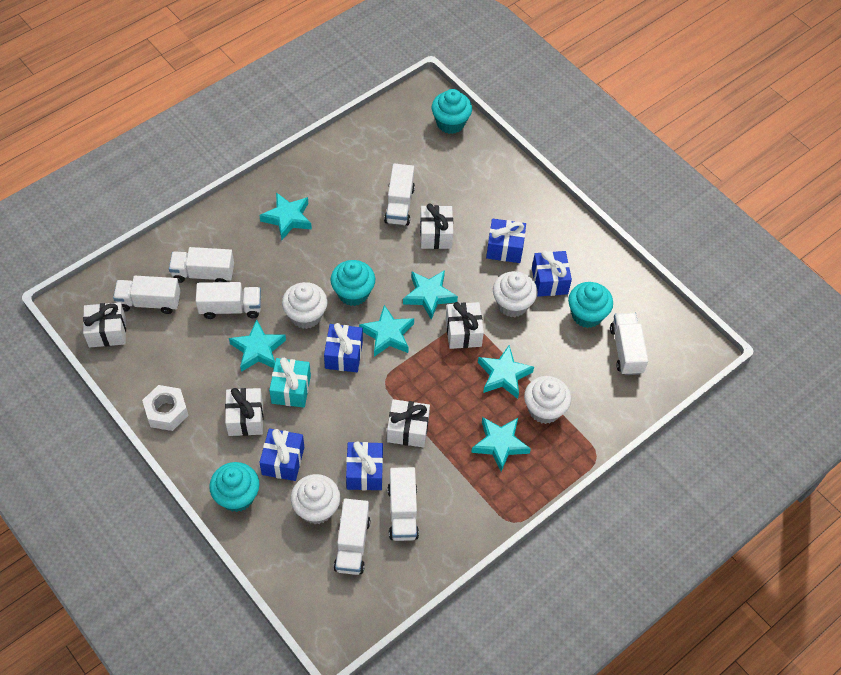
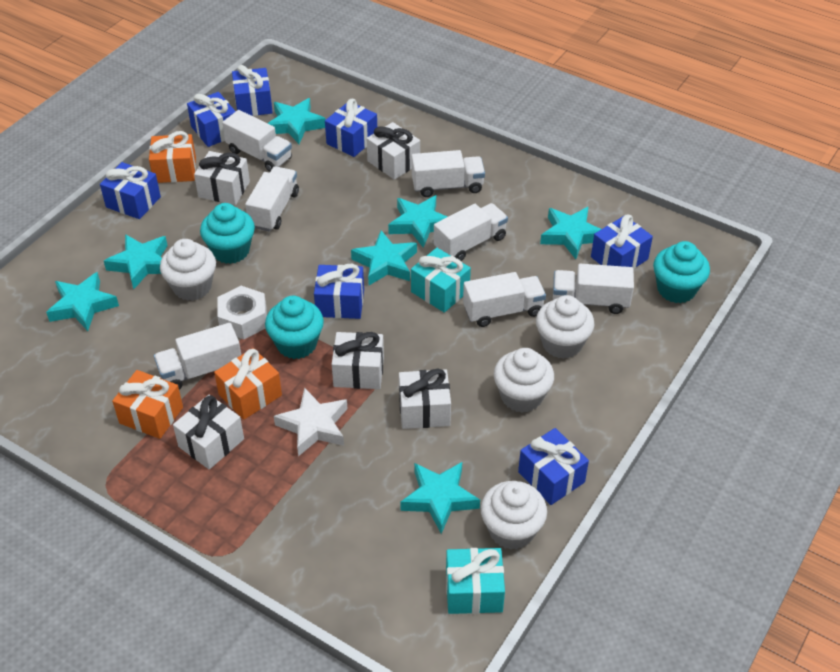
blue gift: 5 -> 7
orange gift: 0 -> 3
turquoise cupcake: 4 -> 3
turquoise gift: 1 -> 2
turquoise star: 6 -> 7
white star: 0 -> 1

